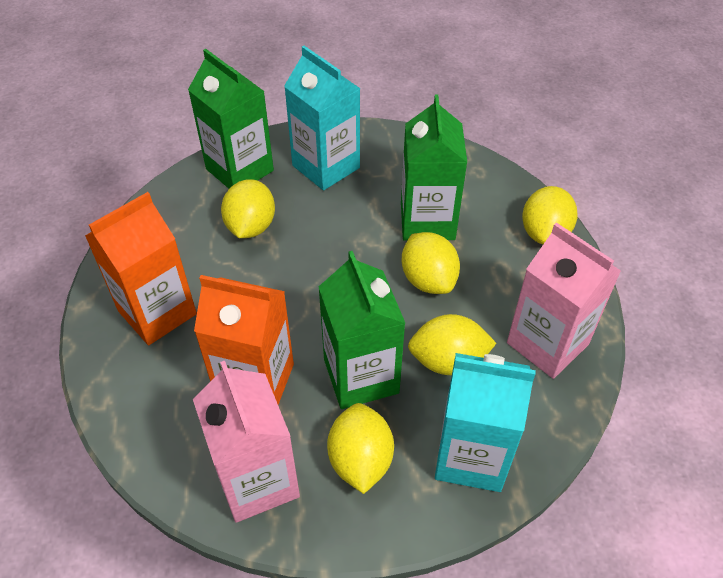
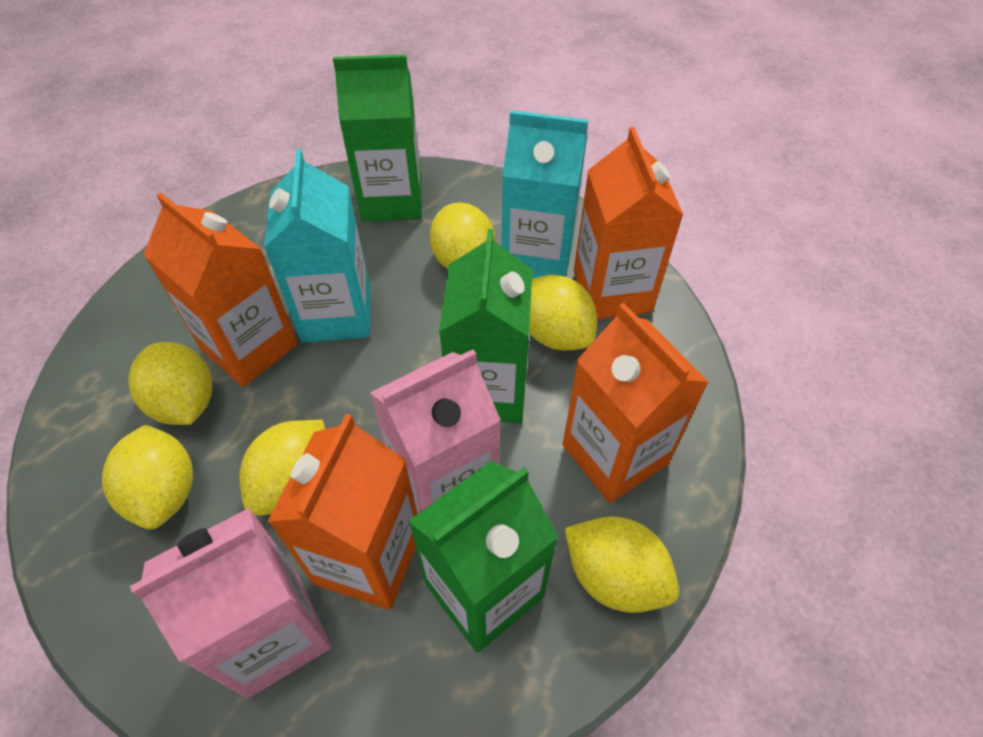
orange carton: 2 -> 4
yellow lemon: 5 -> 6

